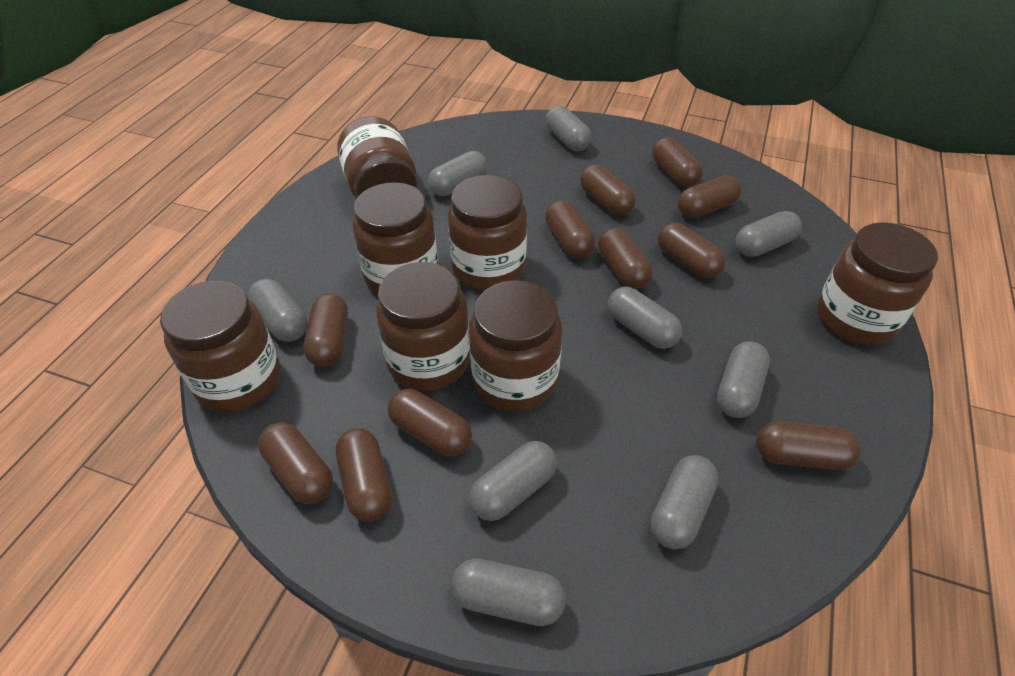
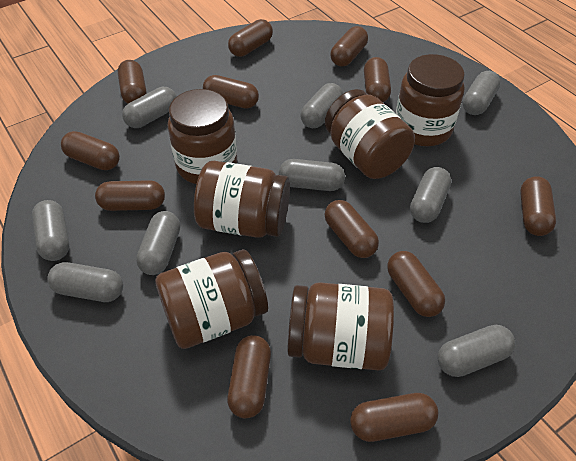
brown capsule: 11 -> 12
brown jar: 7 -> 6

